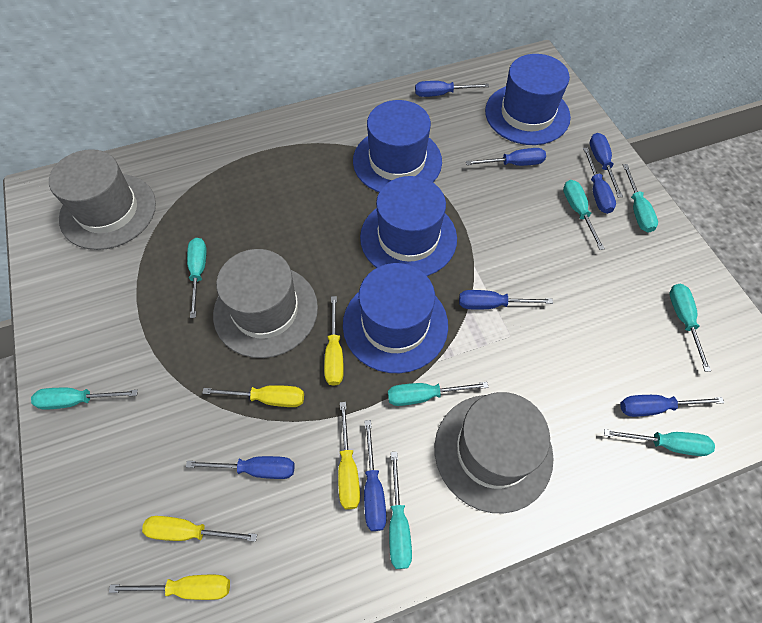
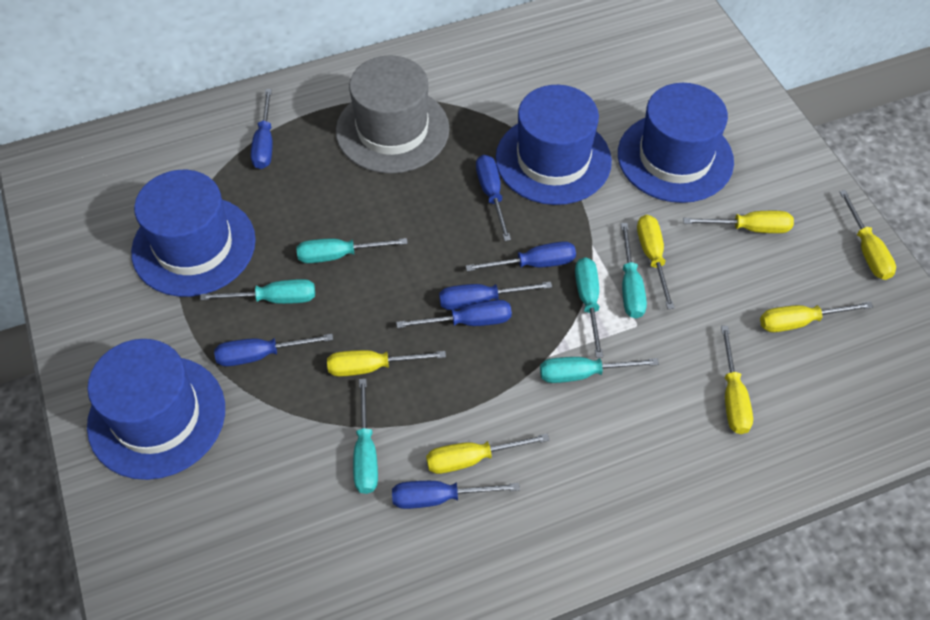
blue screwdriver: 8 -> 7
grey hat: 3 -> 1
turquoise screwdriver: 8 -> 6
yellow screwdriver: 5 -> 7

